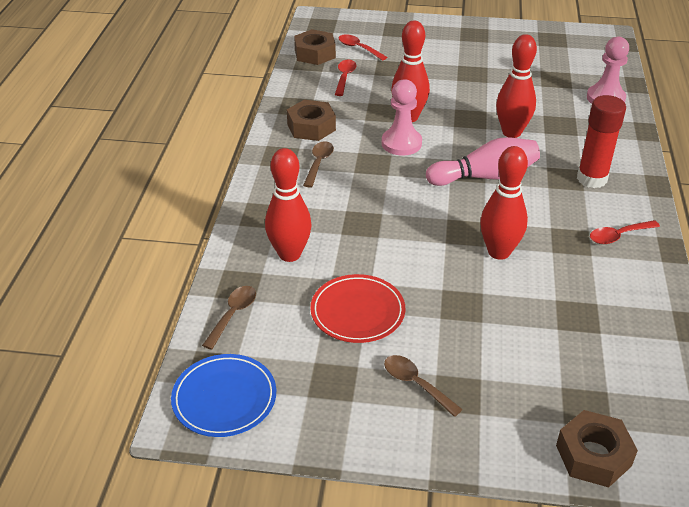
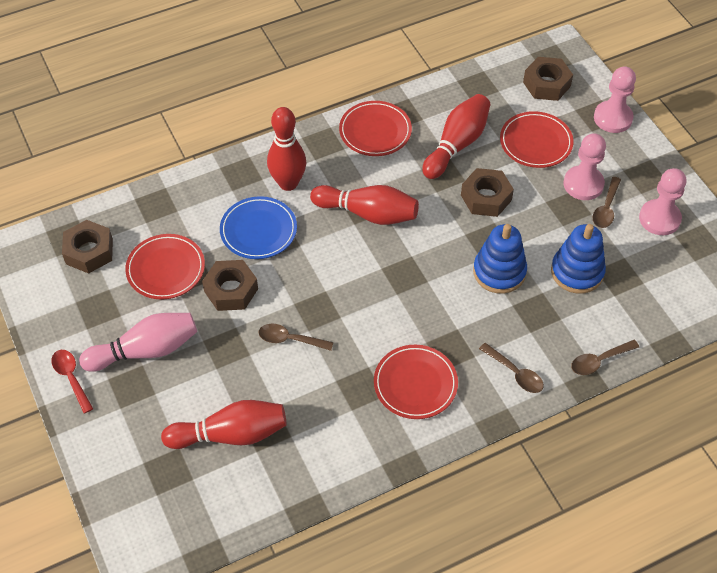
blue stacking toy: 0 -> 2
brown nut: 3 -> 4
brown spoon: 3 -> 4
pink pawn: 2 -> 3
red glue stick: 1 -> 0
red plate: 1 -> 4
red spoon: 3 -> 1

